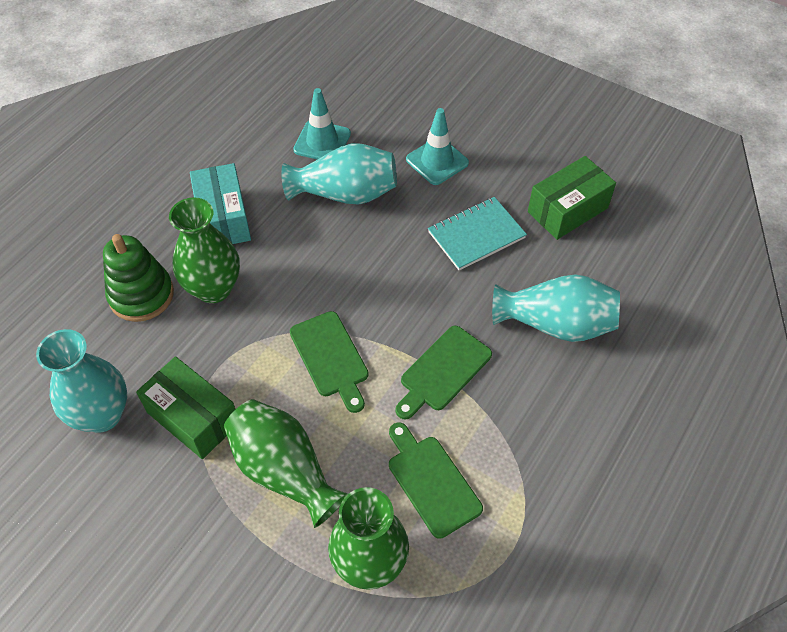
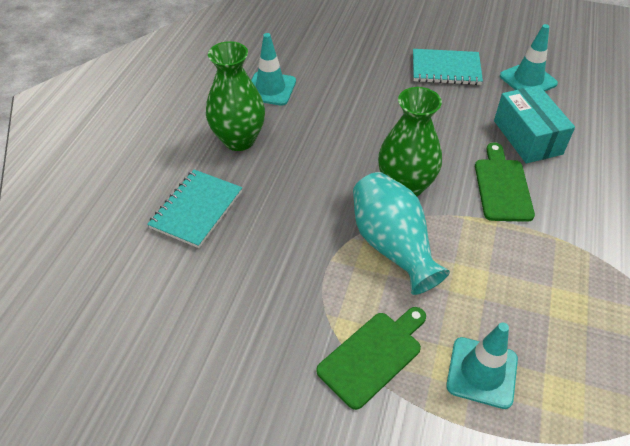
green box: 2 -> 0
green cutting board: 3 -> 2
green stacking toy: 1 -> 0
green vase: 3 -> 2
turquoise notebook: 1 -> 2
turquoise traffic cone: 2 -> 3
turquoise vase: 3 -> 1

